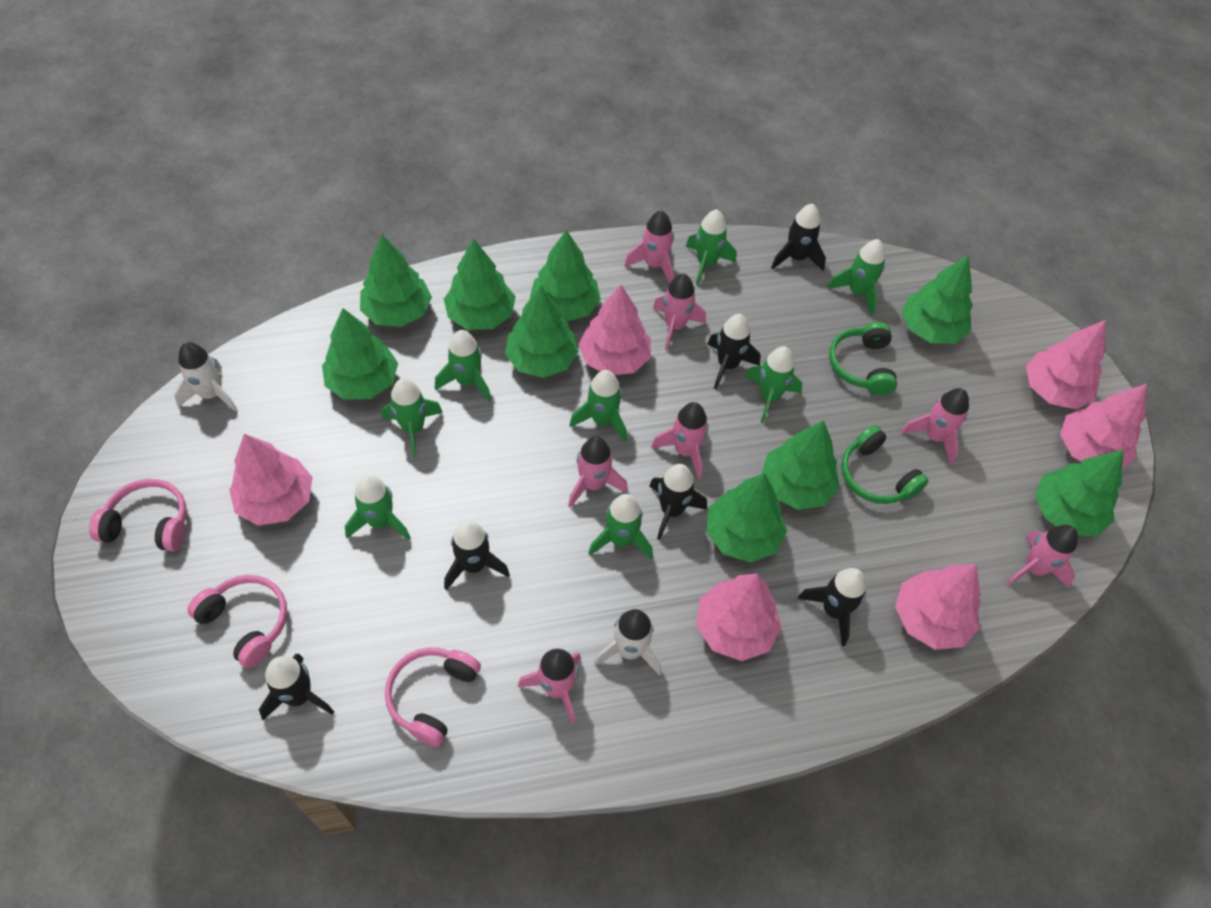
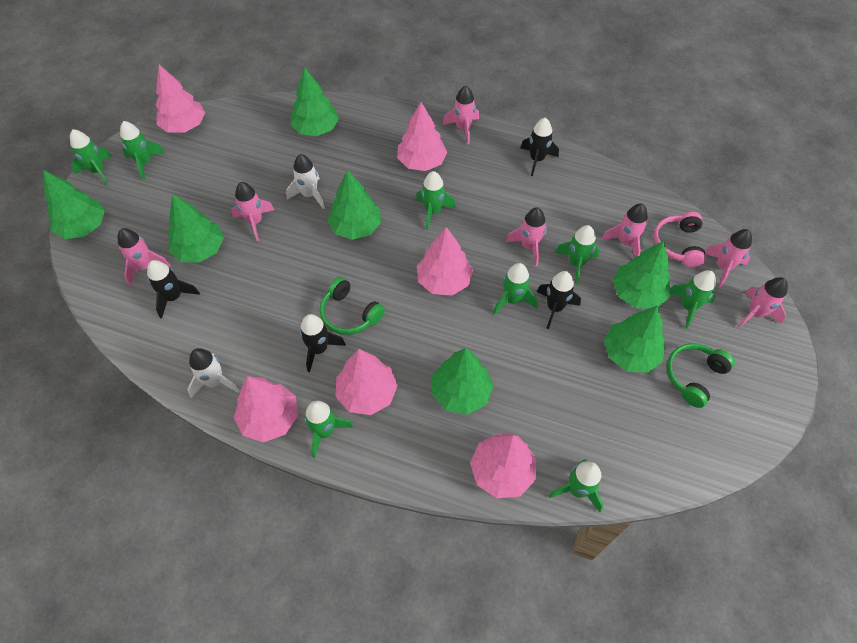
black rocket: 6 -> 4
green tree: 9 -> 7
pink headphones: 3 -> 1

